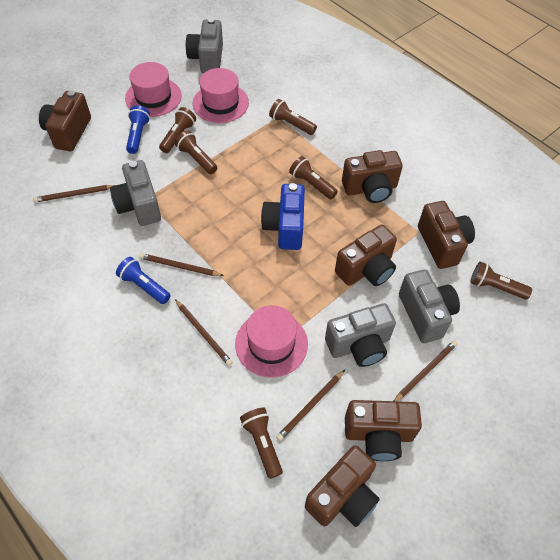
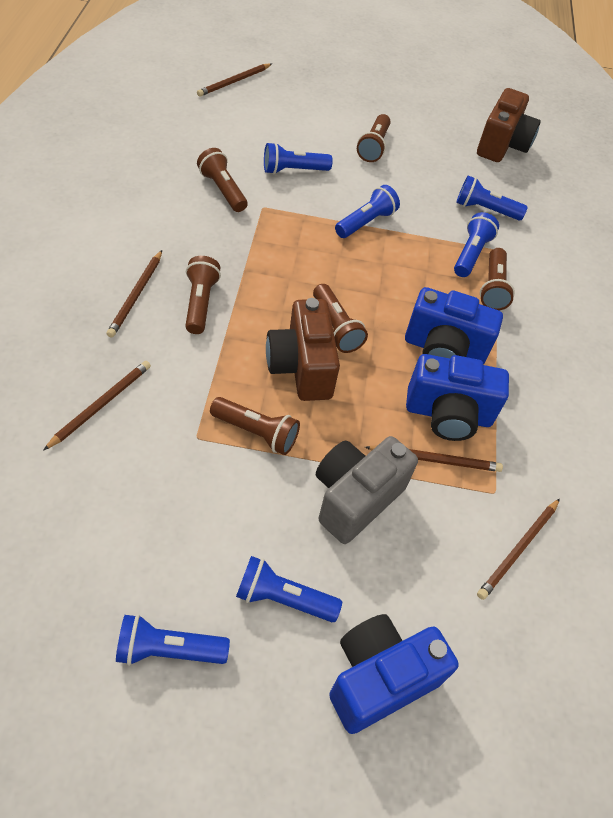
blue camera: 1 -> 3
blue flashlight: 2 -> 6
brown camera: 6 -> 2
grey camera: 4 -> 1
pink hat: 3 -> 0

